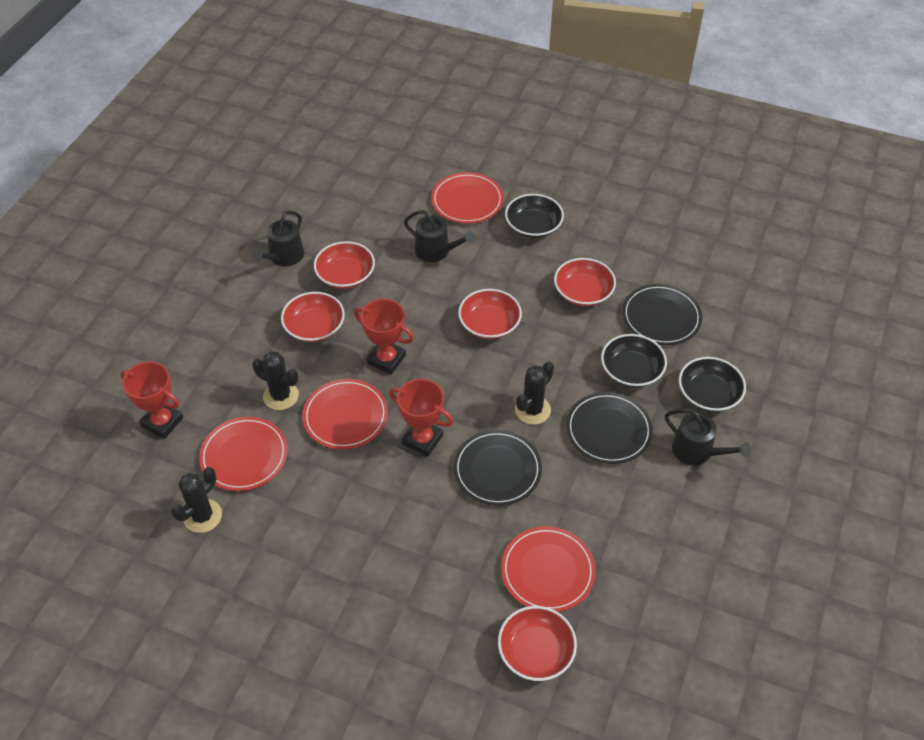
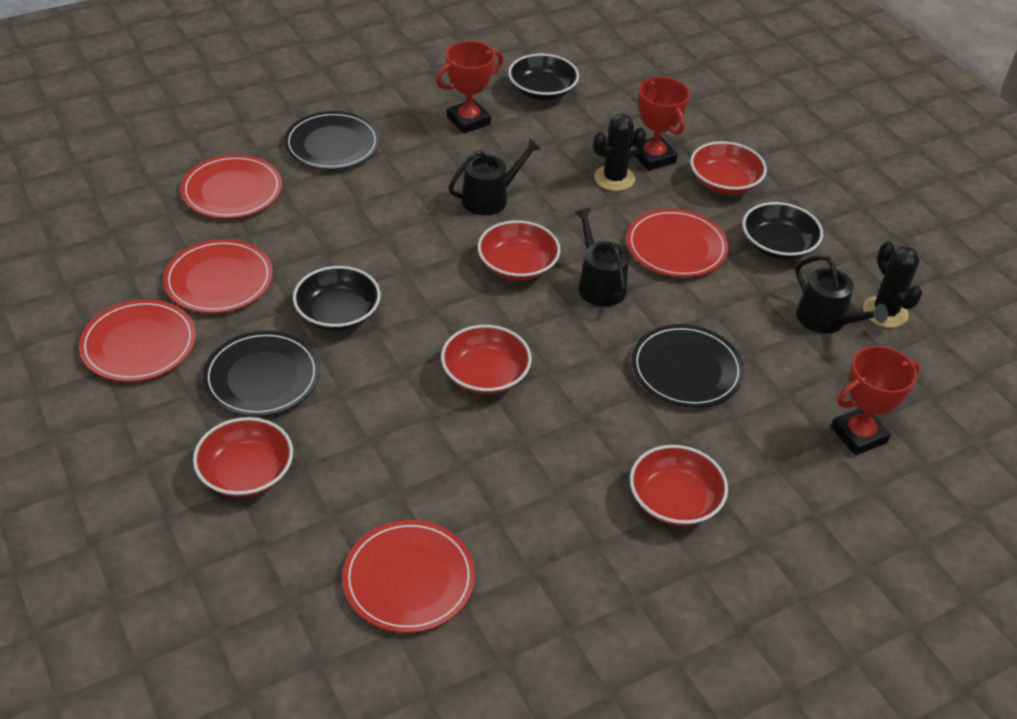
black cactus: 3 -> 2
red plate: 4 -> 5

